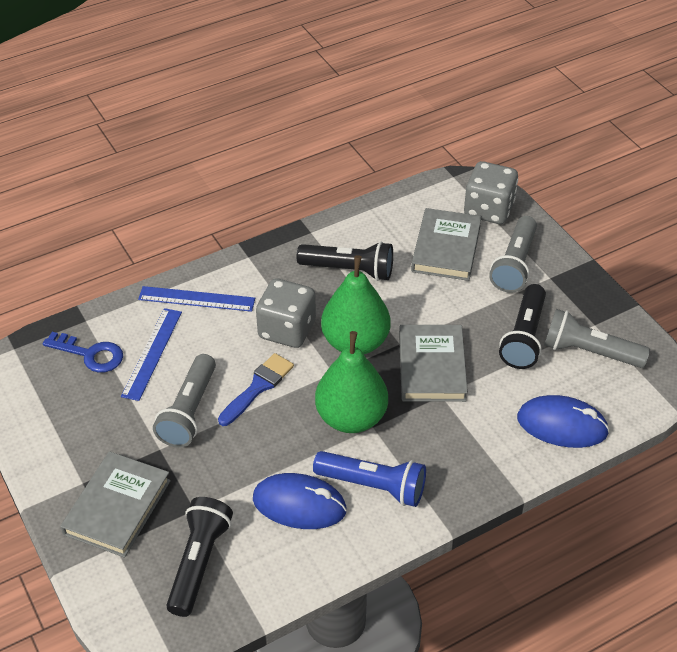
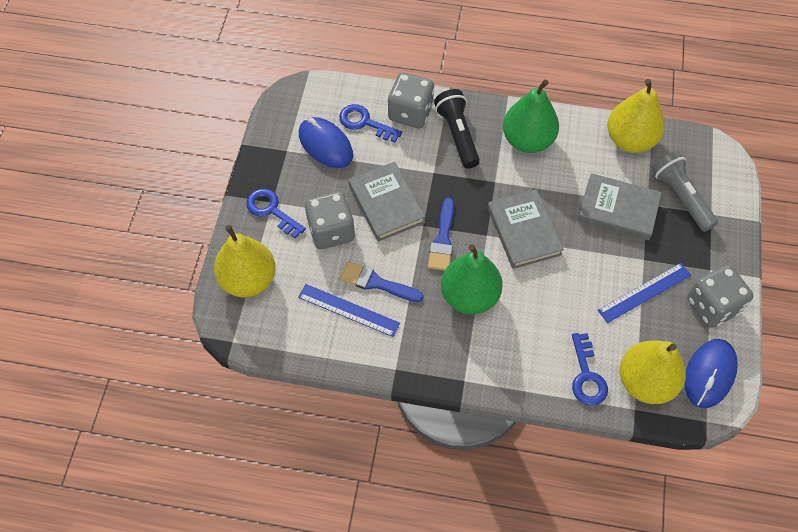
black flashlight: 3 -> 1
blue brush: 1 -> 2
blue flashlight: 1 -> 0
blue key: 1 -> 3
grey dice: 2 -> 3
grey flashlight: 3 -> 1
yellow pear: 0 -> 3

